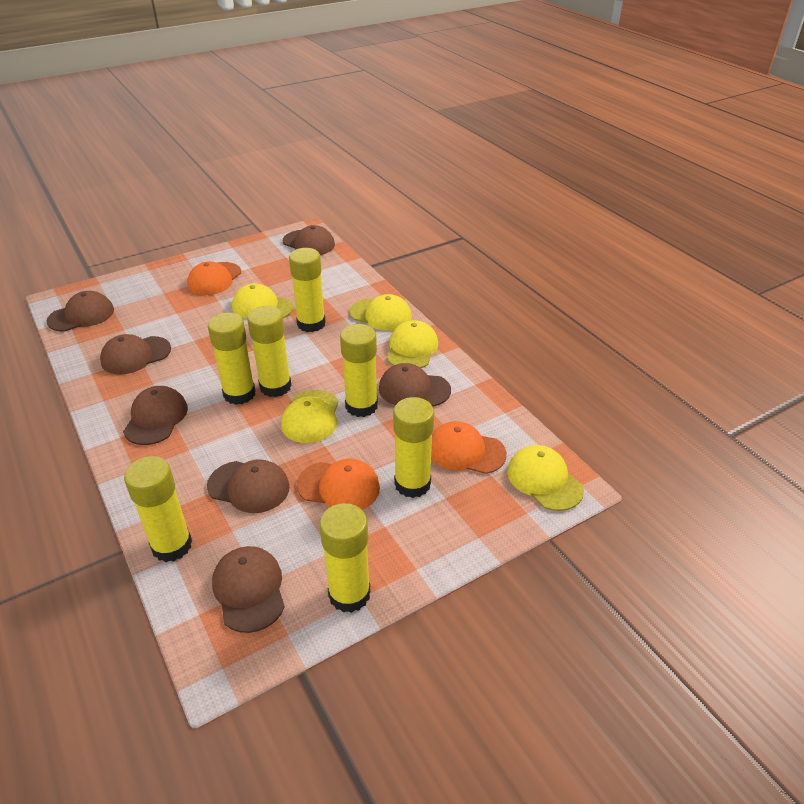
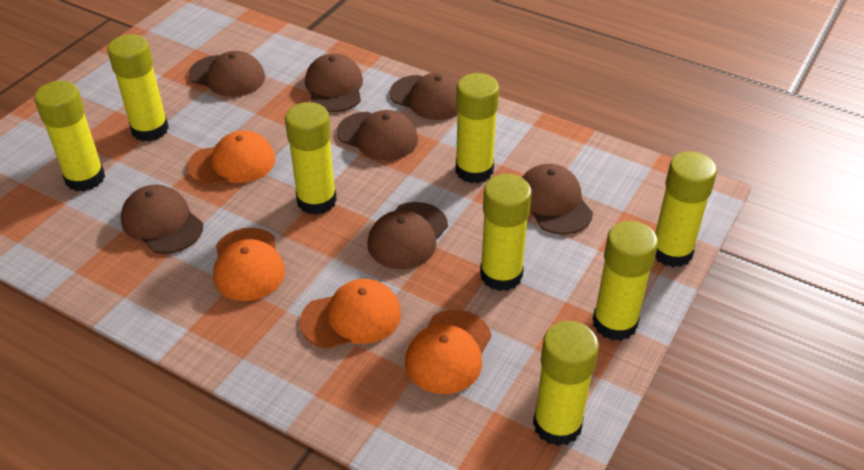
orange cap: 3 -> 4
yellow cap: 5 -> 0
yellow glue stick: 7 -> 8

